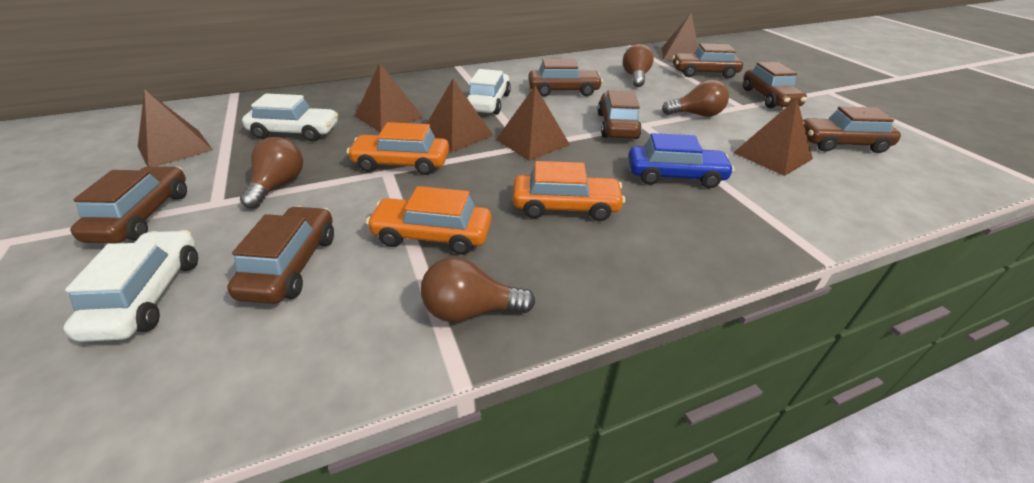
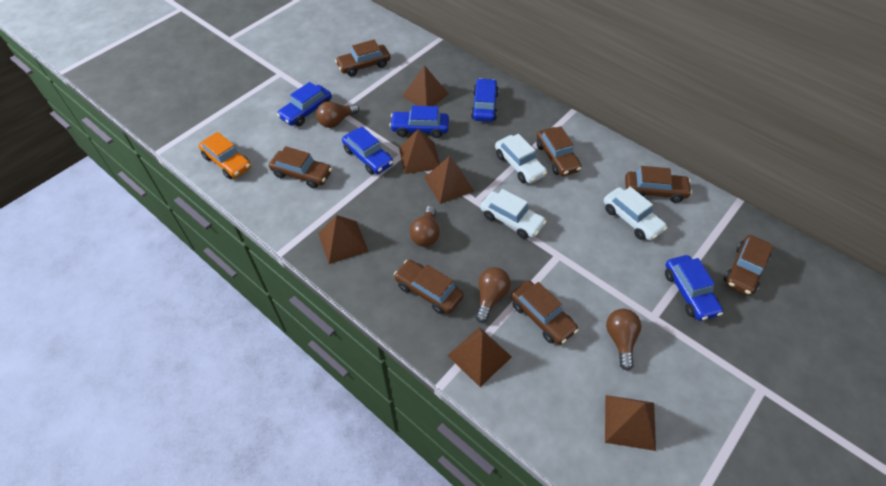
blue car: 1 -> 5
orange car: 3 -> 1

